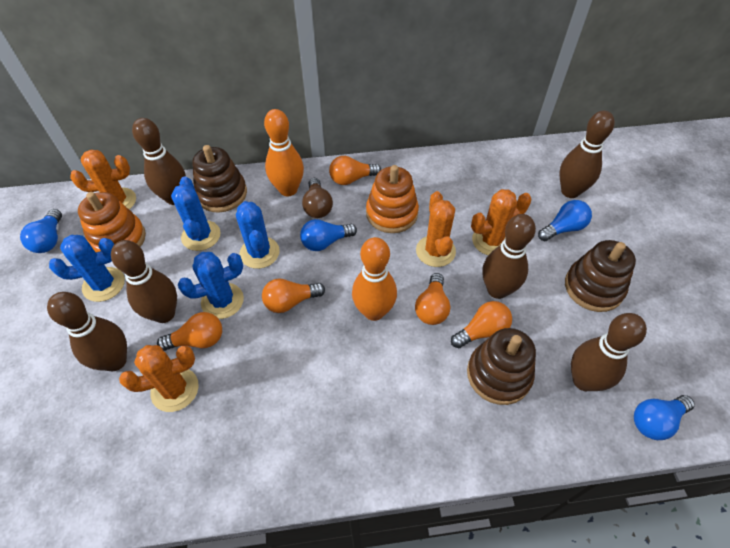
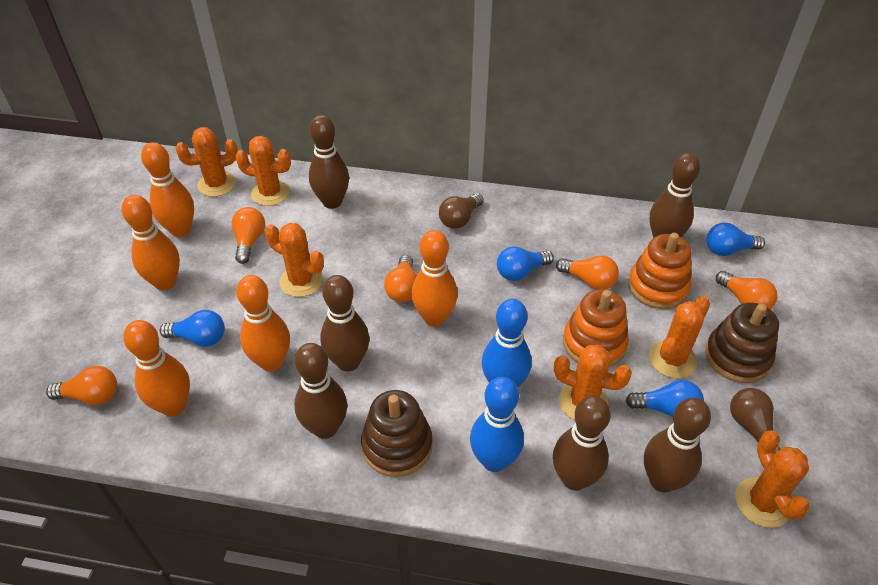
blue bowling pin: 0 -> 2
blue cactus: 4 -> 0
brown light bulb: 1 -> 2
brown stacking toy: 3 -> 2
orange bowling pin: 2 -> 5
orange cactus: 4 -> 6

